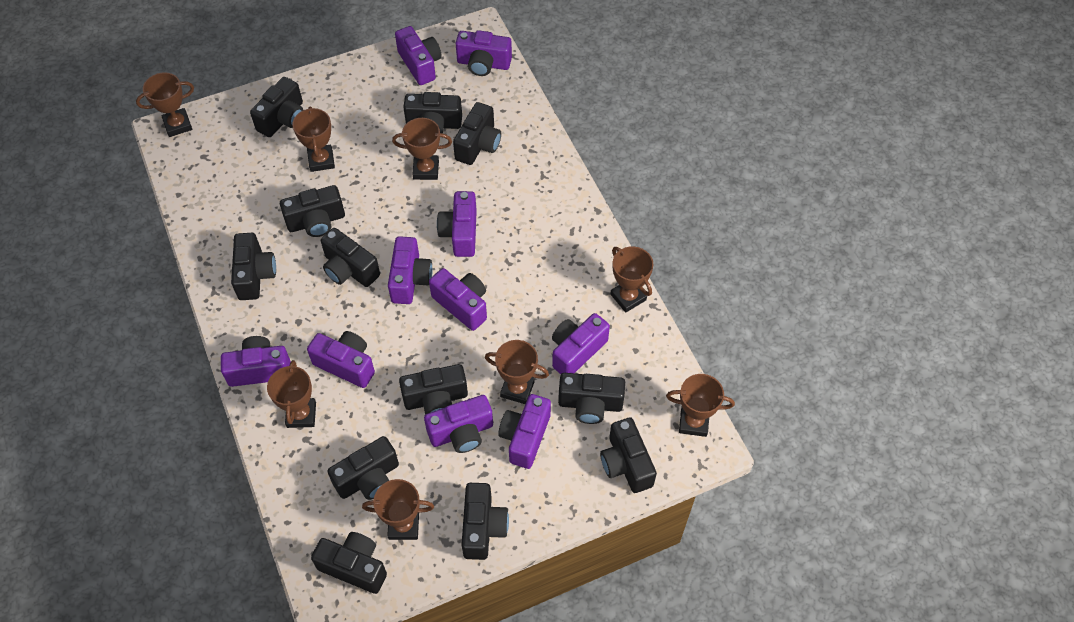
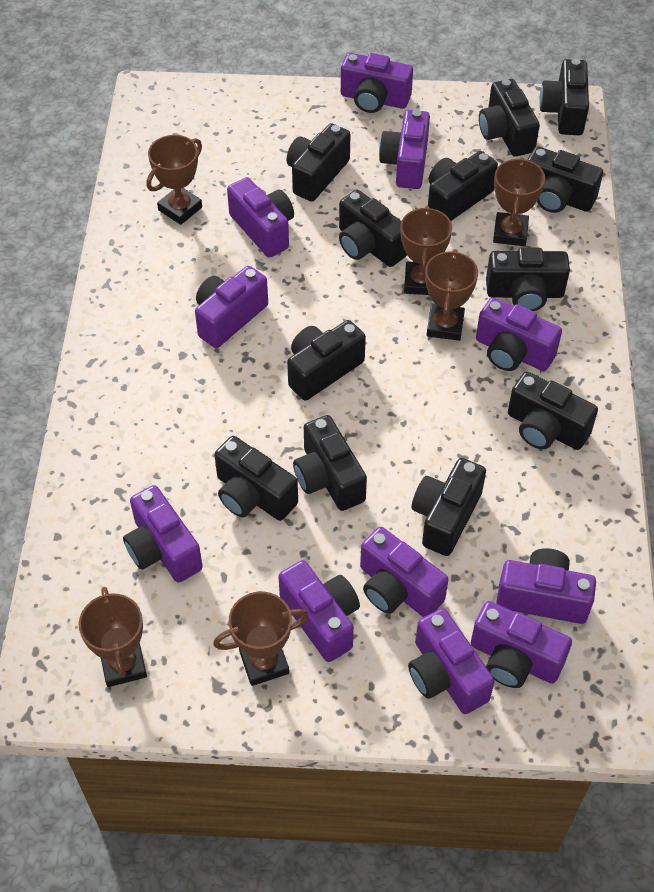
brown trophy: 8 -> 6
purple camera: 10 -> 11

